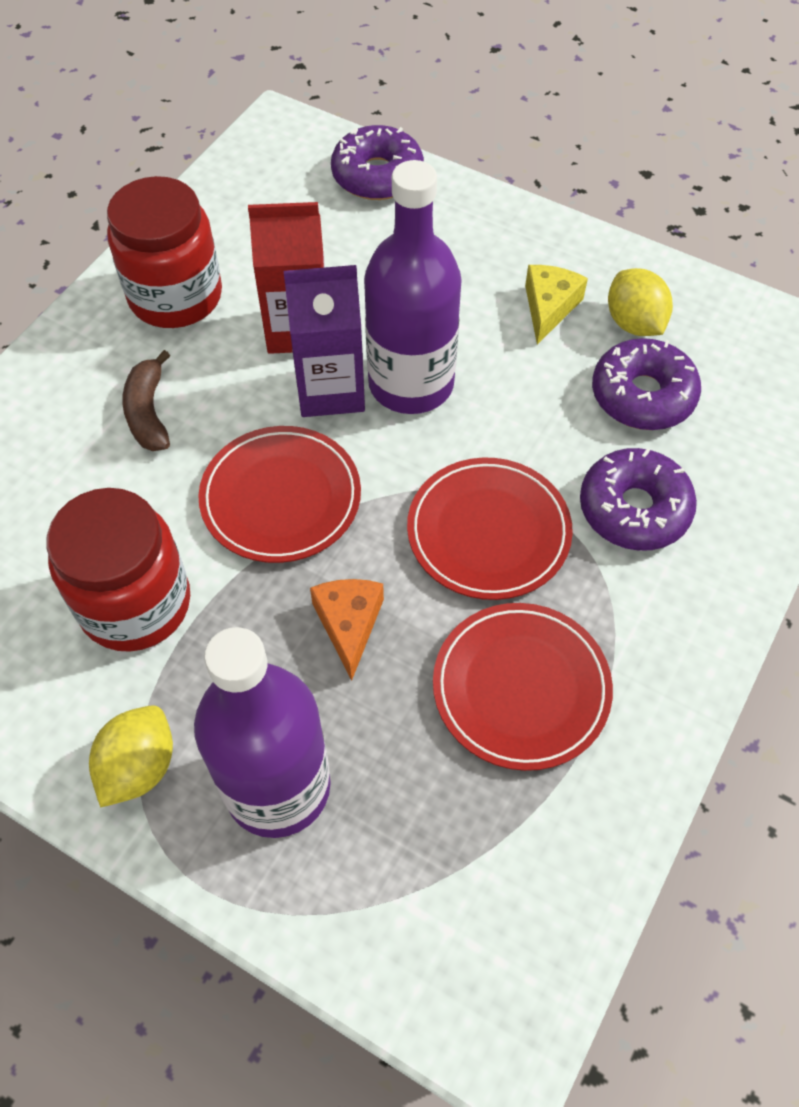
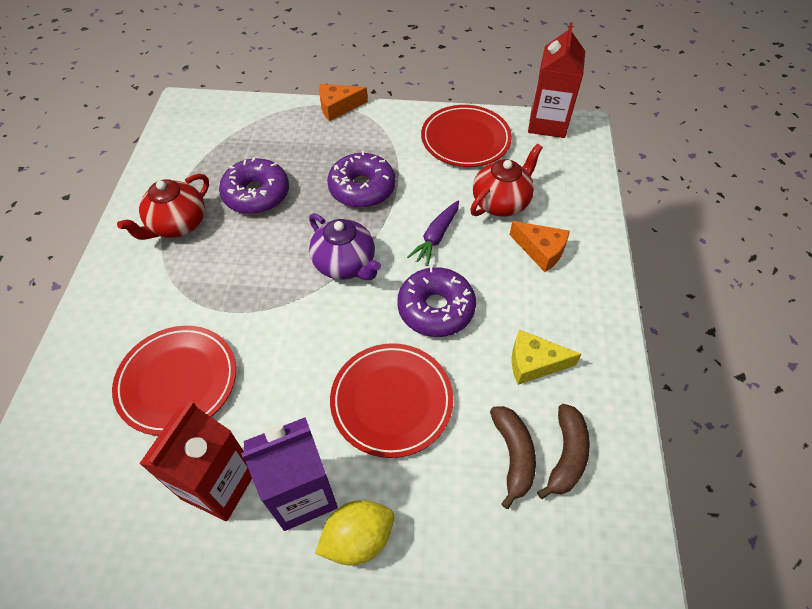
brown banana: 1 -> 2
orange cheese: 1 -> 2
purple bottle: 2 -> 0
purple carrot: 0 -> 1
purple teapot: 0 -> 1
red carton: 1 -> 2
red jar: 2 -> 0
red teapot: 0 -> 2
yellow lemon: 2 -> 1

